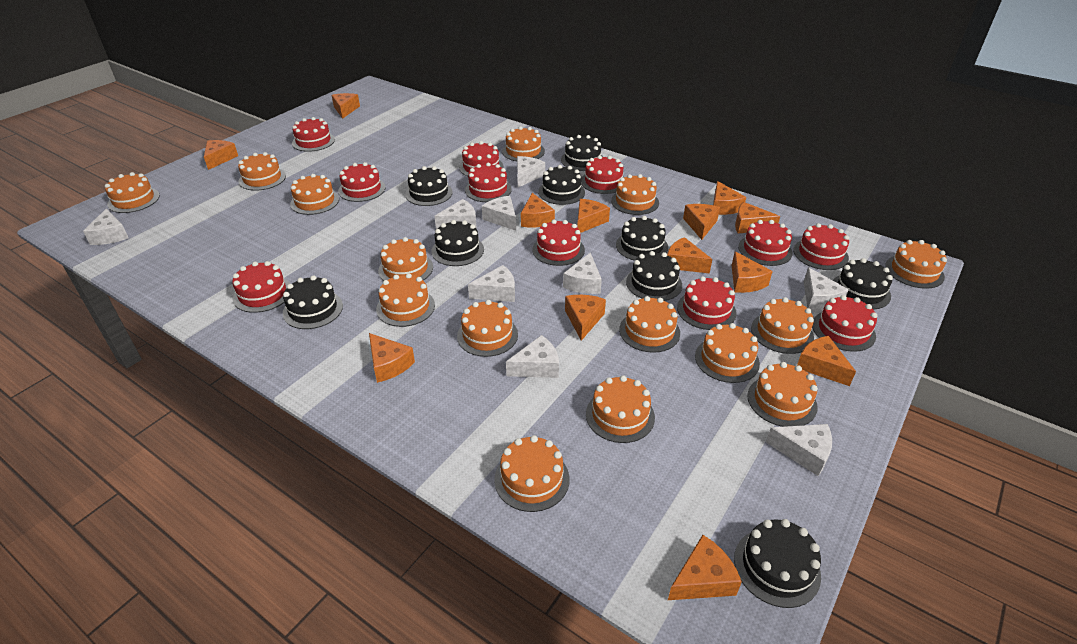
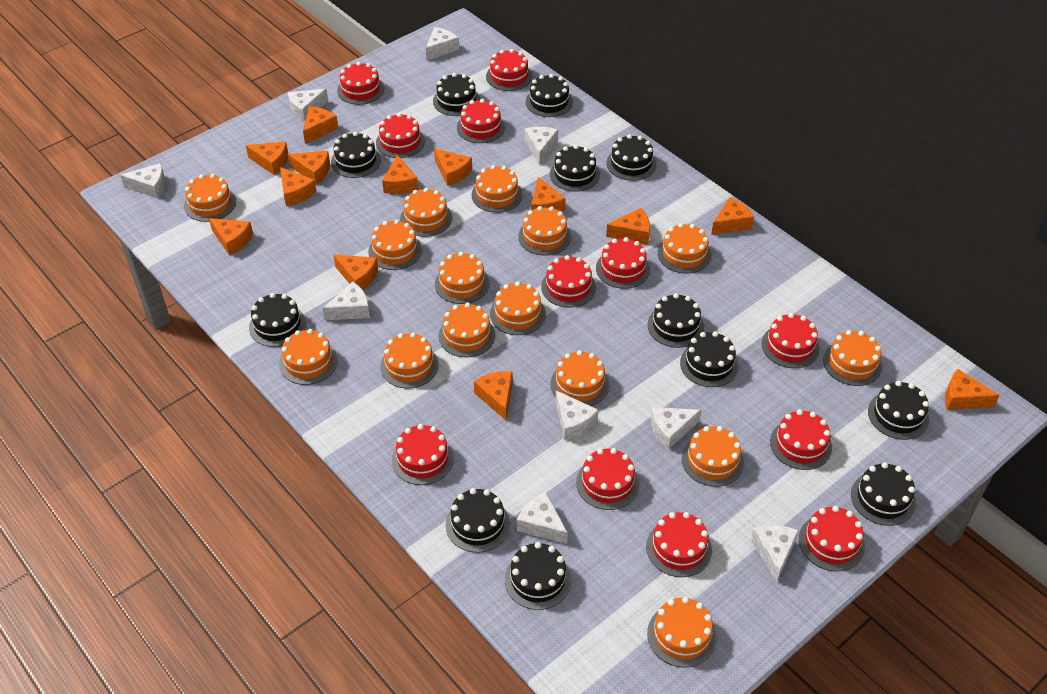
black cake: 9 -> 12
red cake: 11 -> 12

